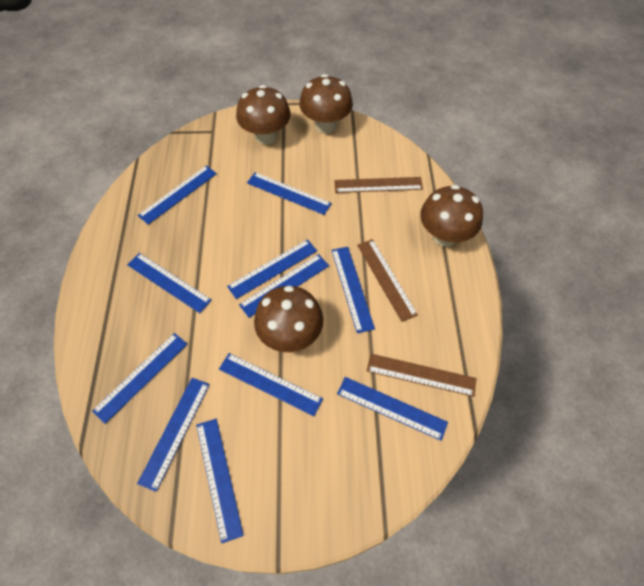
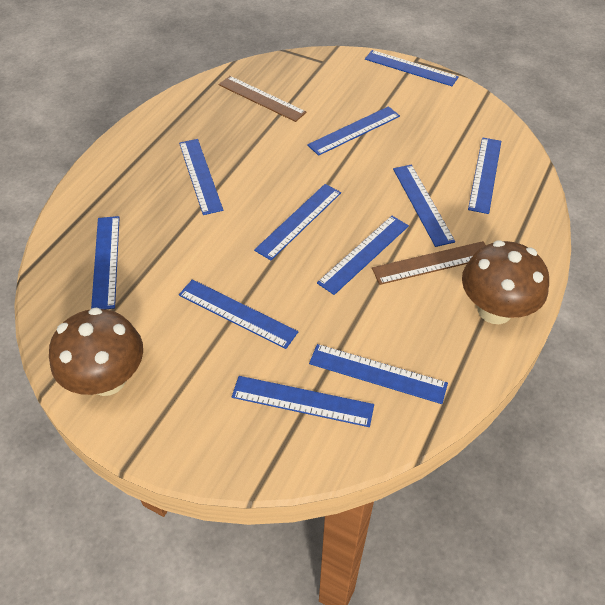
brown mushroom: 4 -> 2
brown ruler: 3 -> 2

